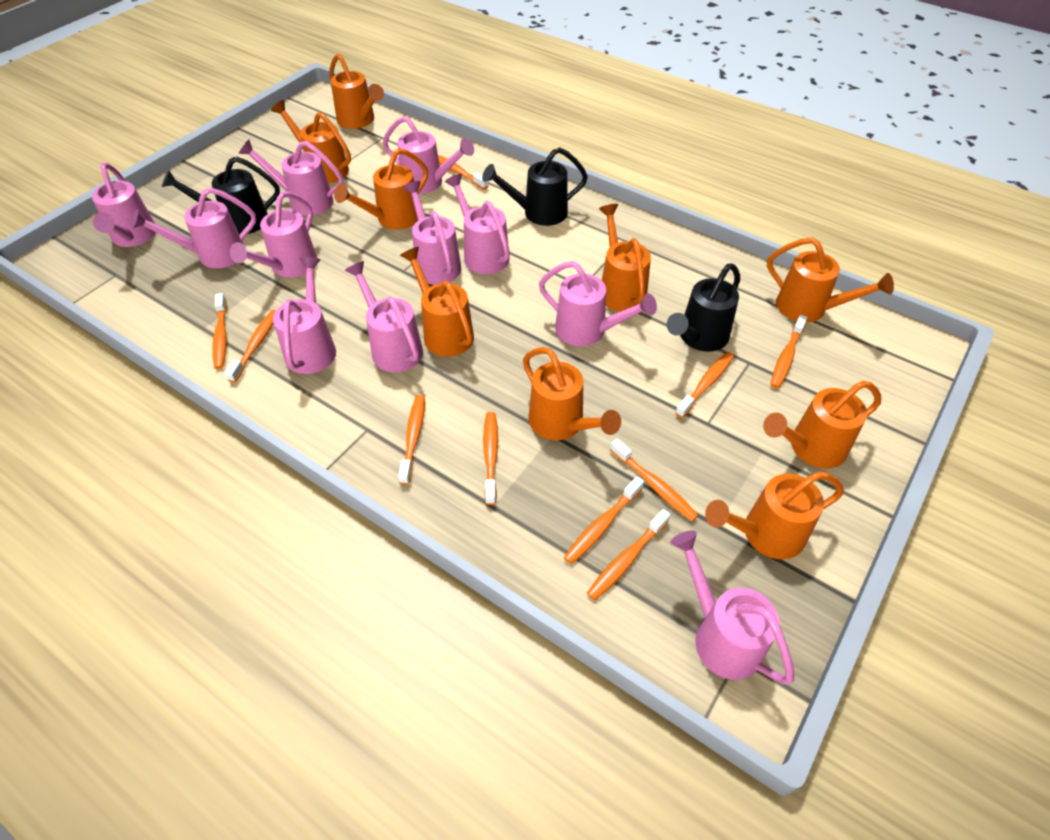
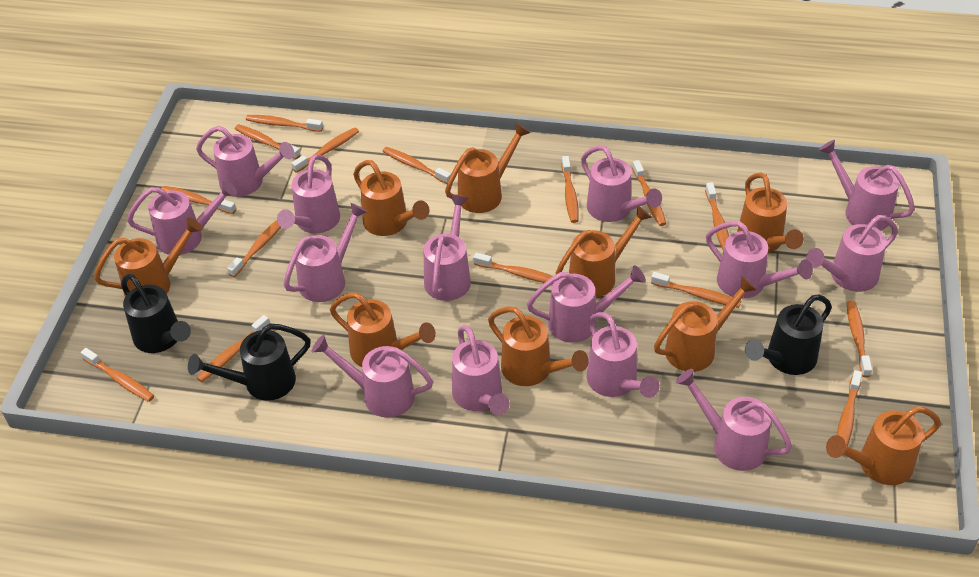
orange toothbrush: 10 -> 15
pink watering can: 11 -> 14

